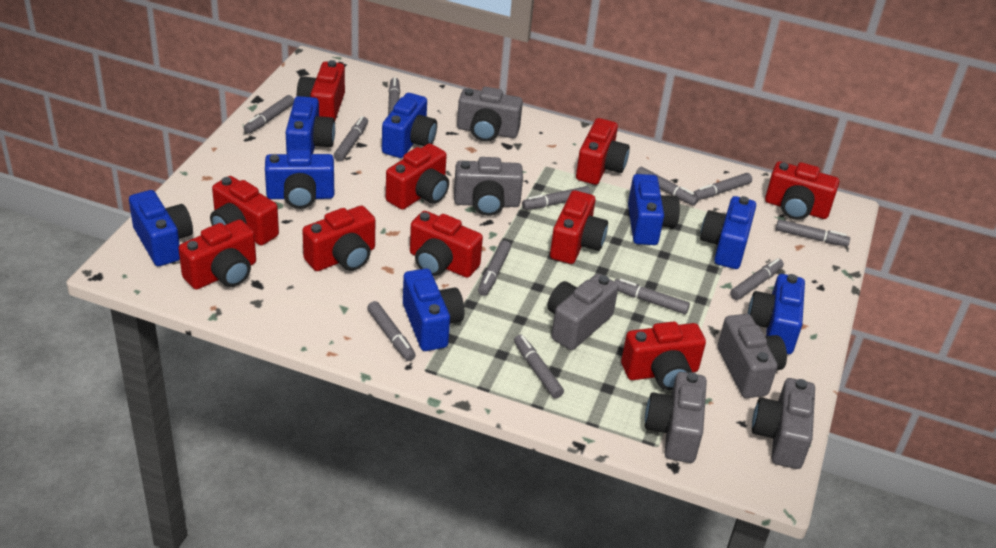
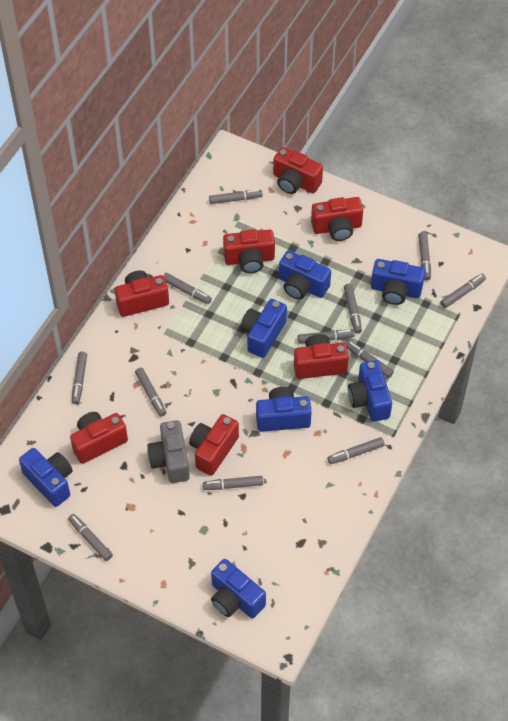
blue camera: 8 -> 7
grey camera: 6 -> 1
red camera: 10 -> 7

